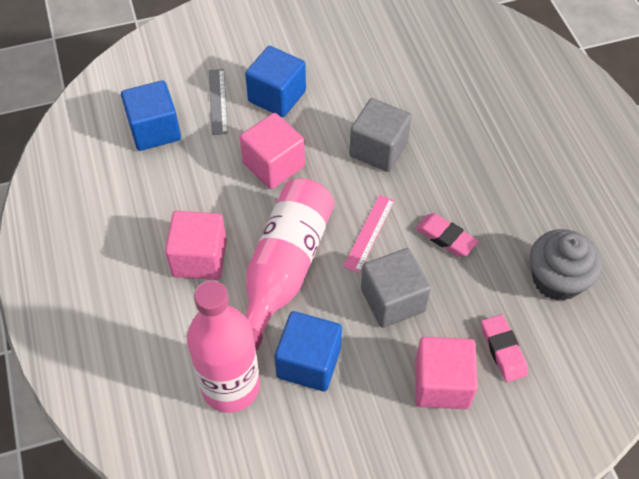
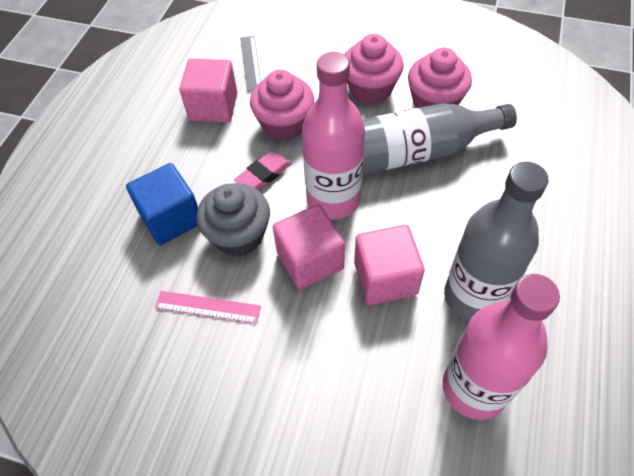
blue cube: 3 -> 1
grey bottle: 0 -> 2
grey cube: 2 -> 0
pink cupcake: 0 -> 3
pink eraser: 2 -> 1

